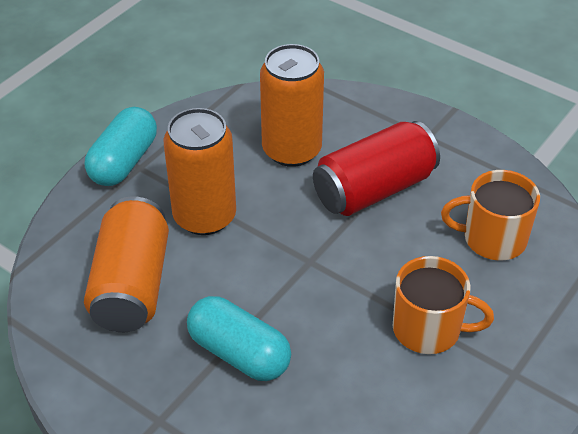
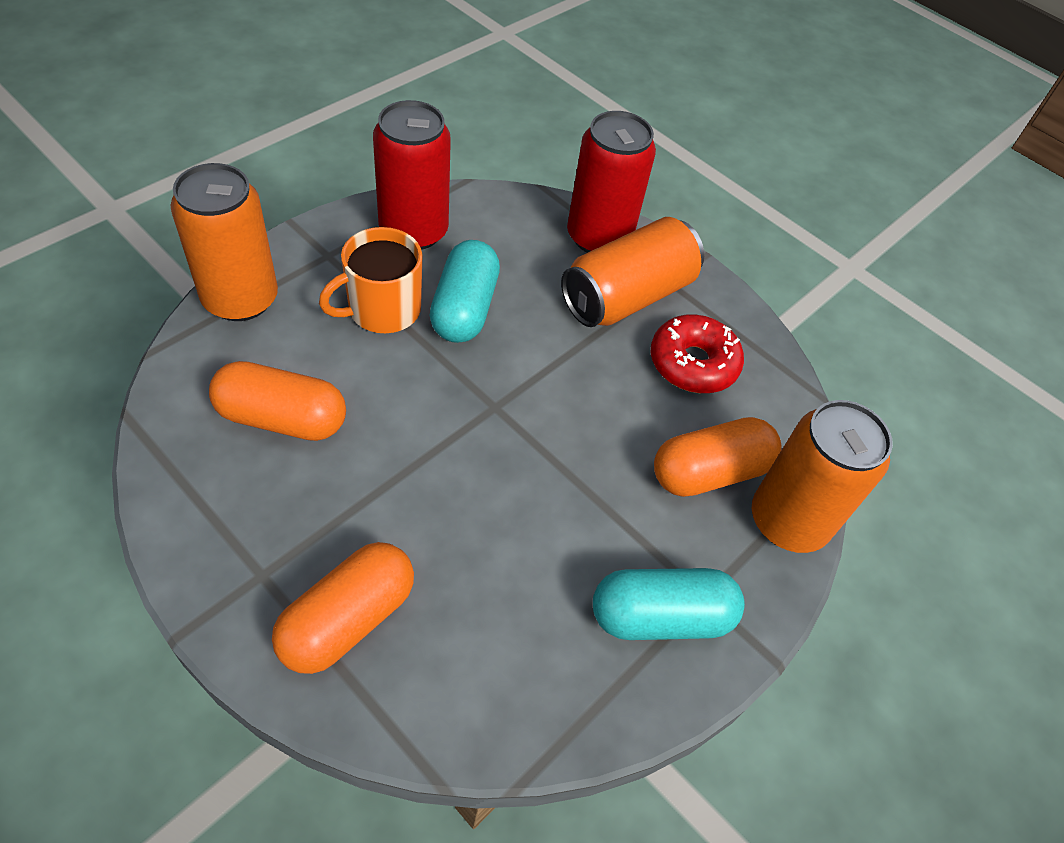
orange capsule: 0 -> 3
orange mug: 2 -> 1
red can: 1 -> 2
red donut: 0 -> 1

